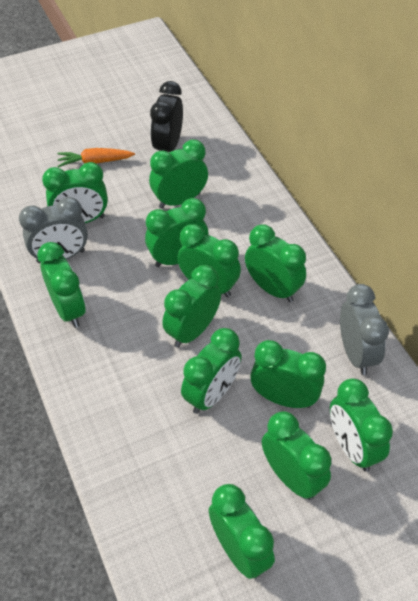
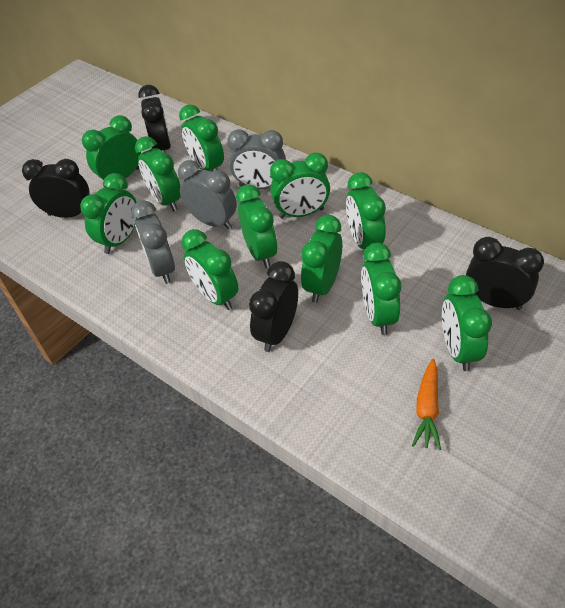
black clock: 1 -> 4
green clock: 12 -> 11
grey clock: 2 -> 3

